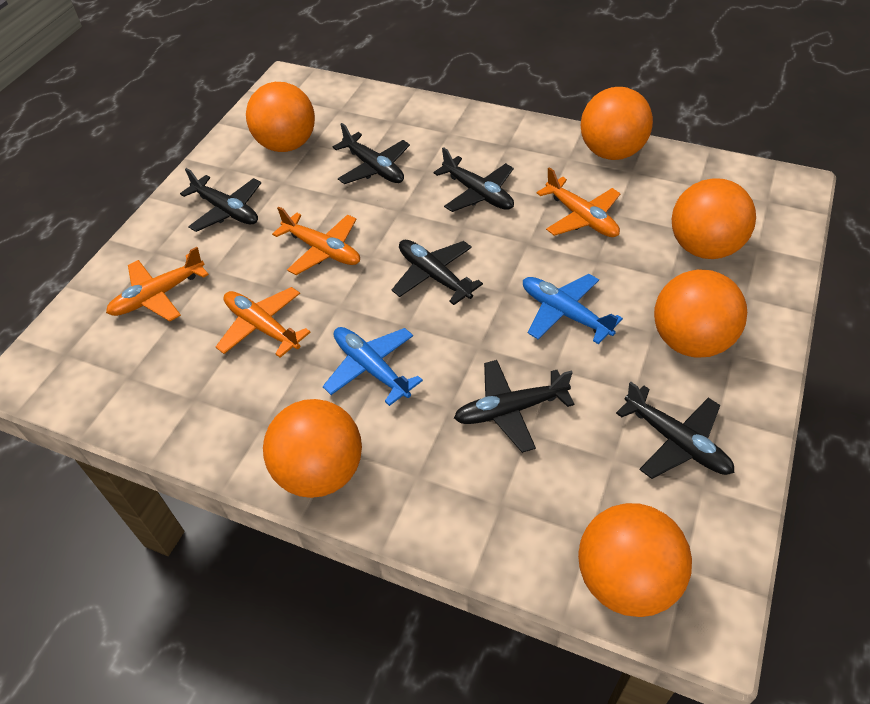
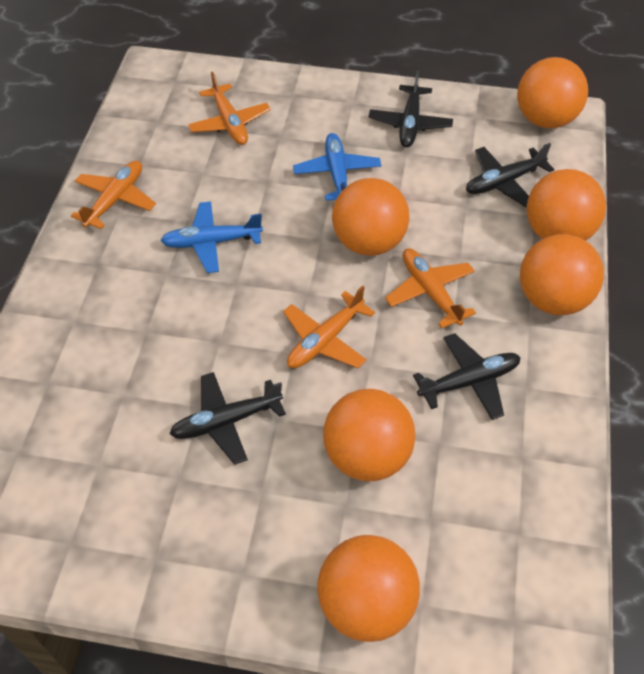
black plane: 6 -> 4

